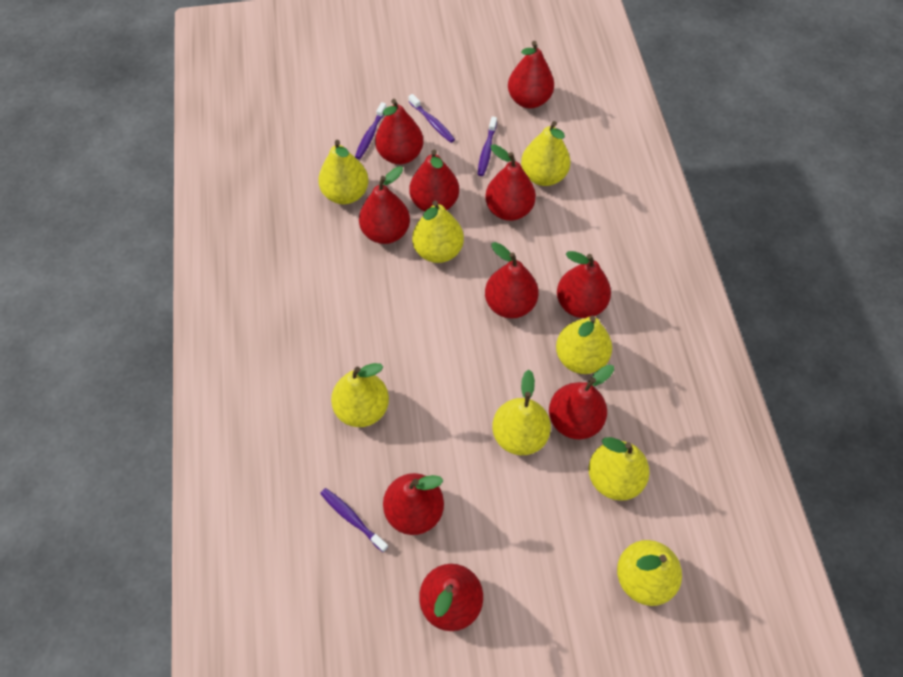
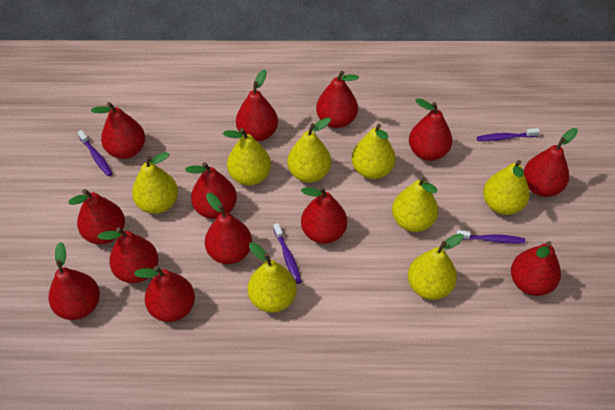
red pear: 10 -> 13

